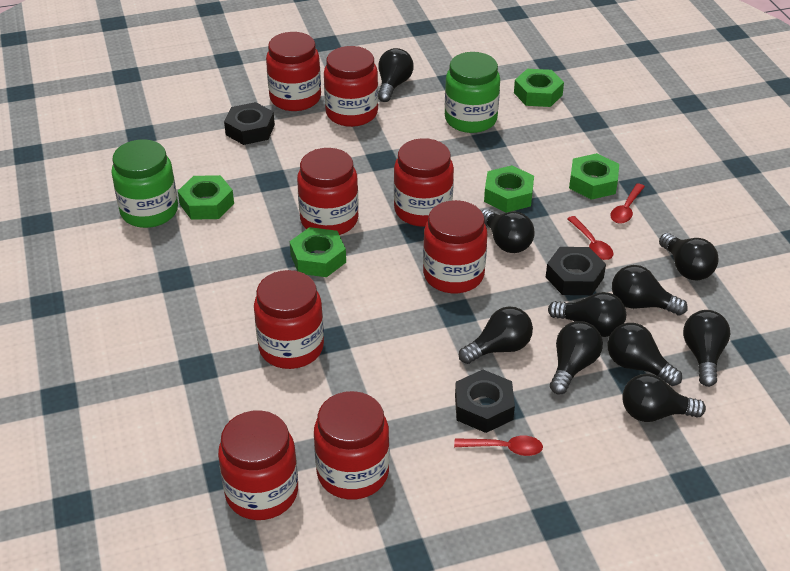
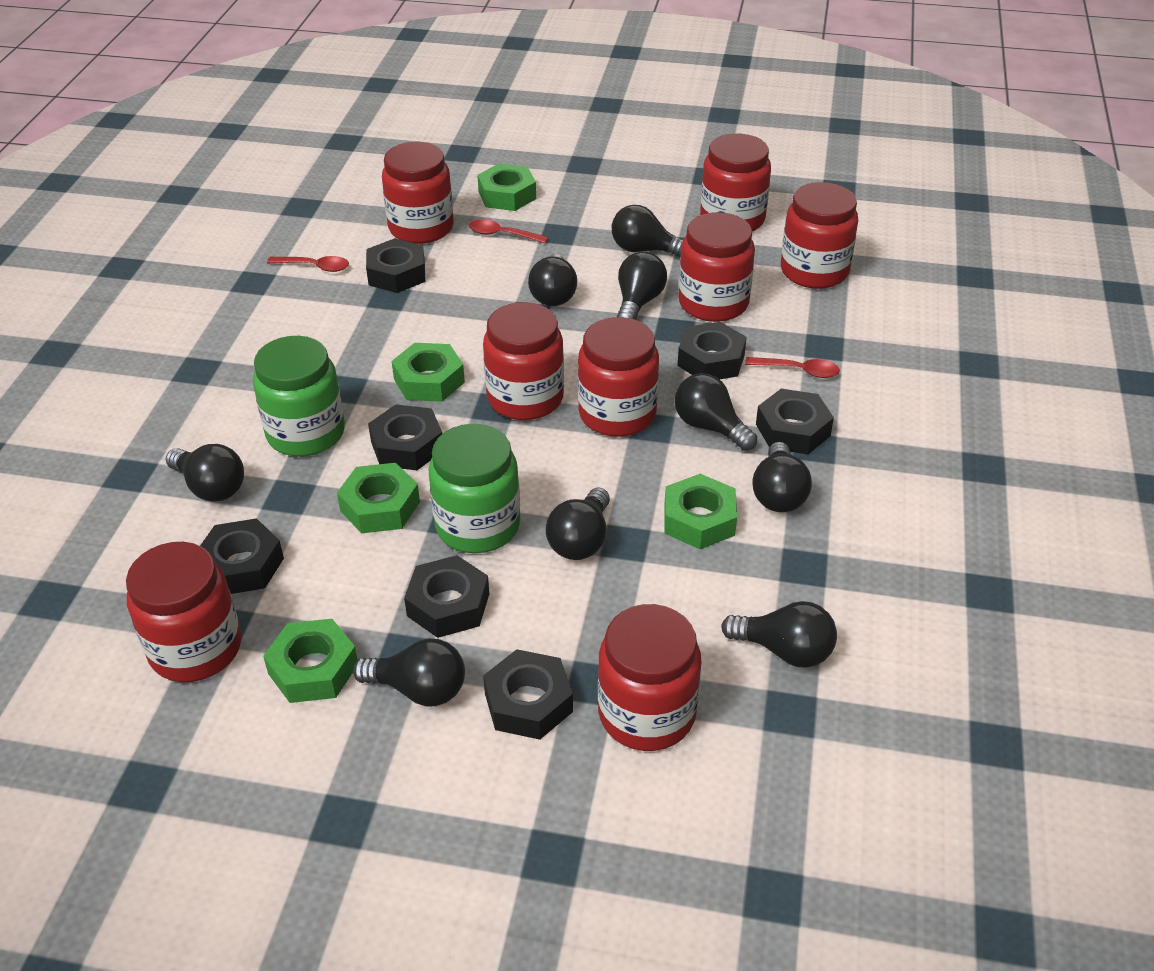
black light bulb: 10 -> 9
black nut: 3 -> 7

